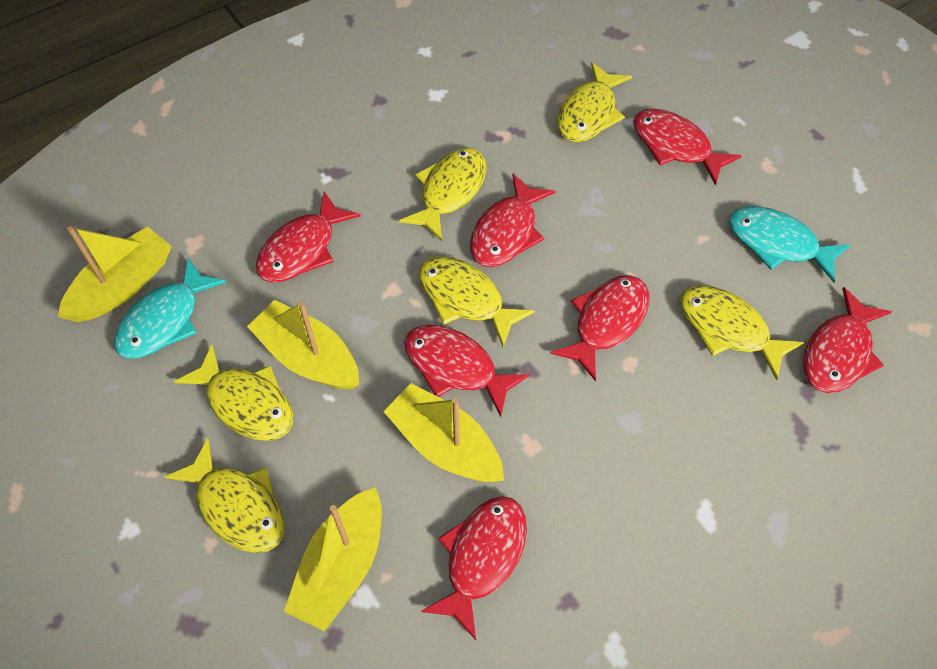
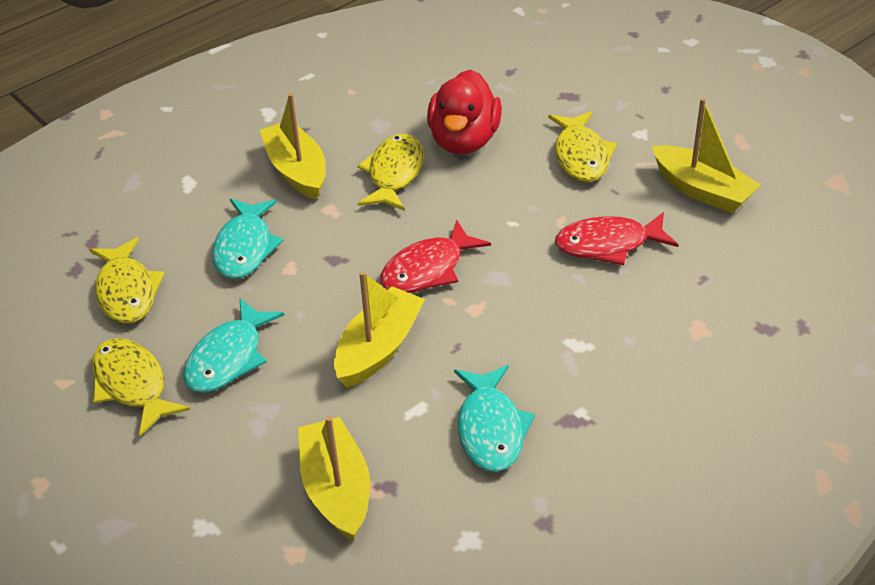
red duck: 0 -> 1
red fish: 7 -> 2
turquoise fish: 2 -> 3
yellow fish: 6 -> 4

